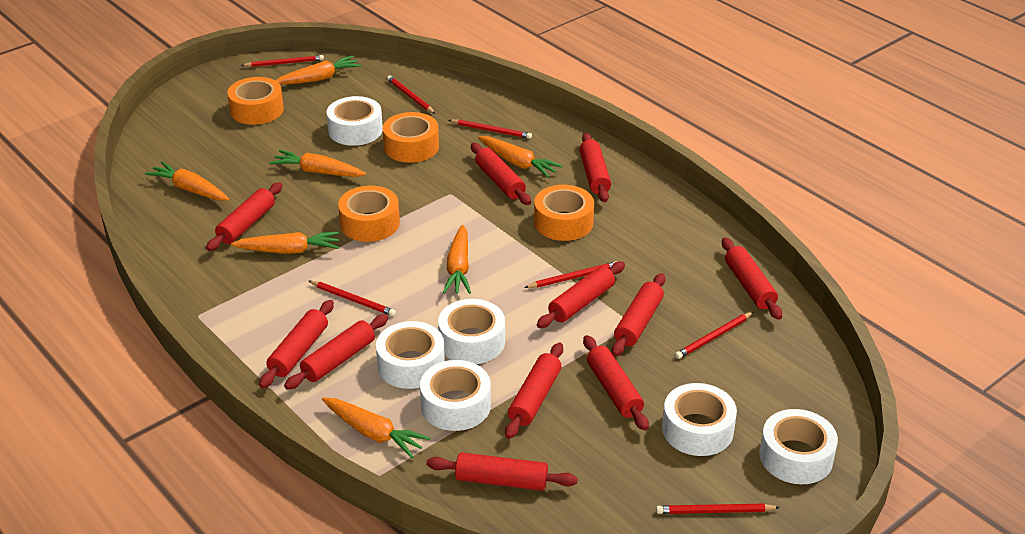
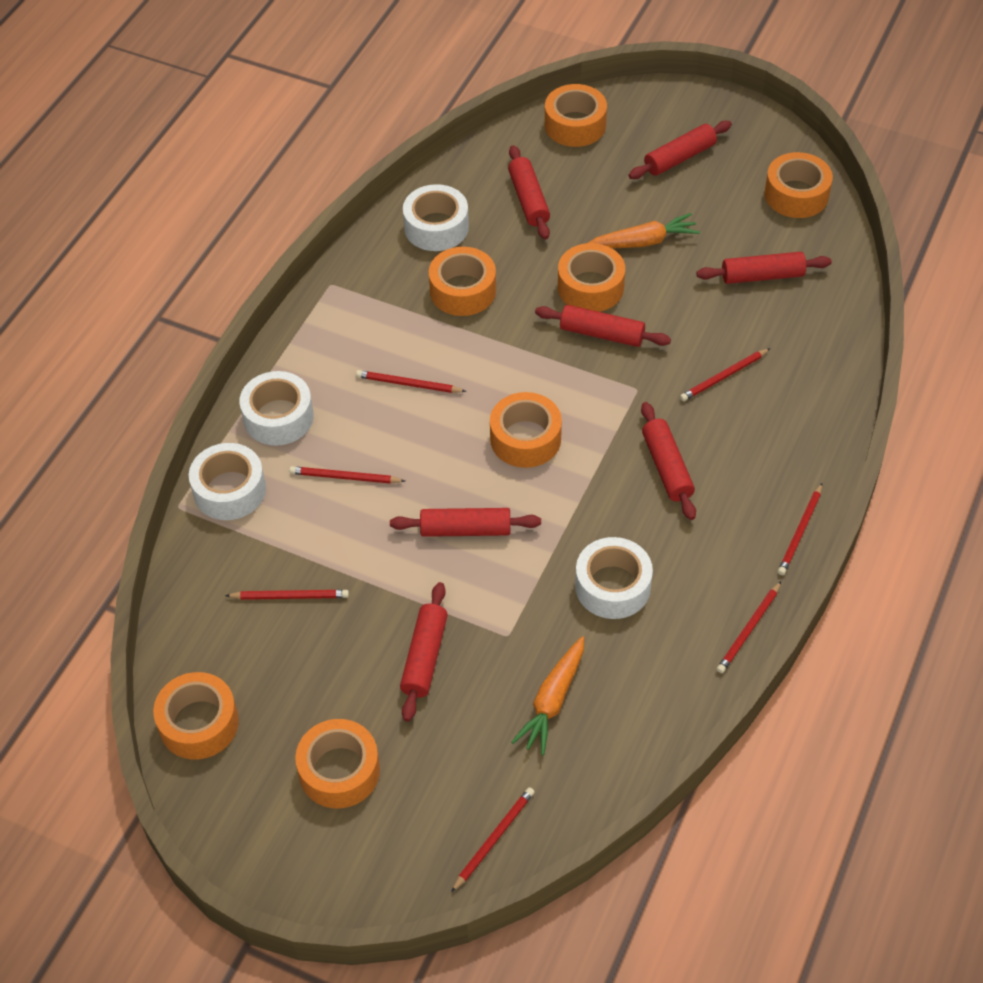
orange carrot: 7 -> 2
orange tape: 4 -> 7
red rolling pin: 11 -> 7
white tape: 6 -> 4

